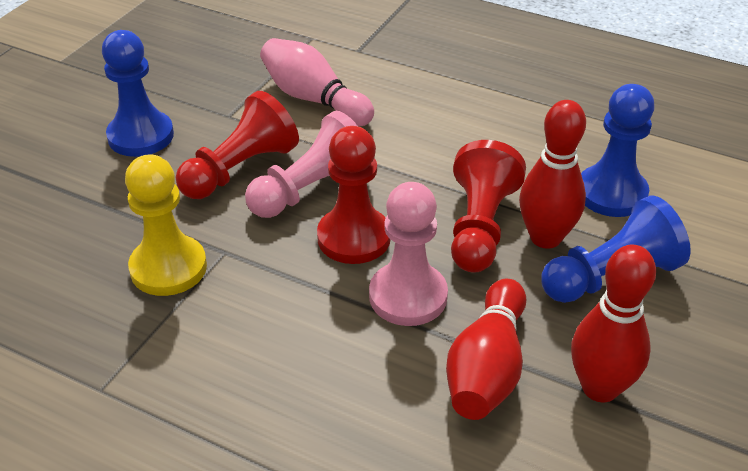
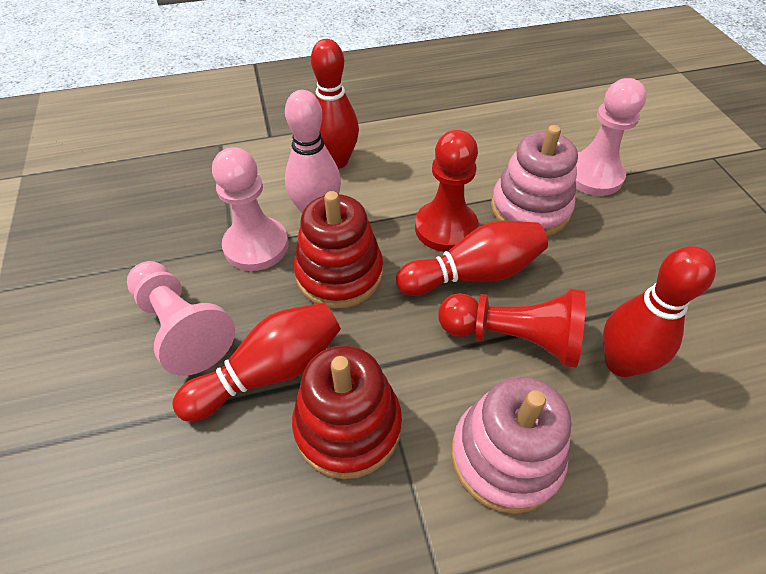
blue pawn: 3 -> 0
pink pawn: 2 -> 3
pink stacking toy: 0 -> 2
red bowling pin: 3 -> 4
red pawn: 3 -> 2
red stacking toy: 0 -> 2
yellow pawn: 1 -> 0

